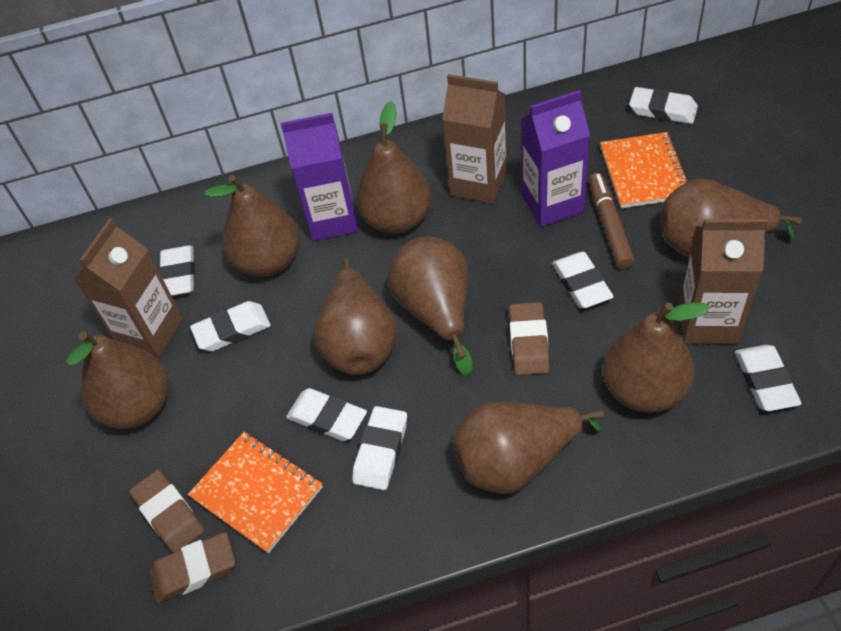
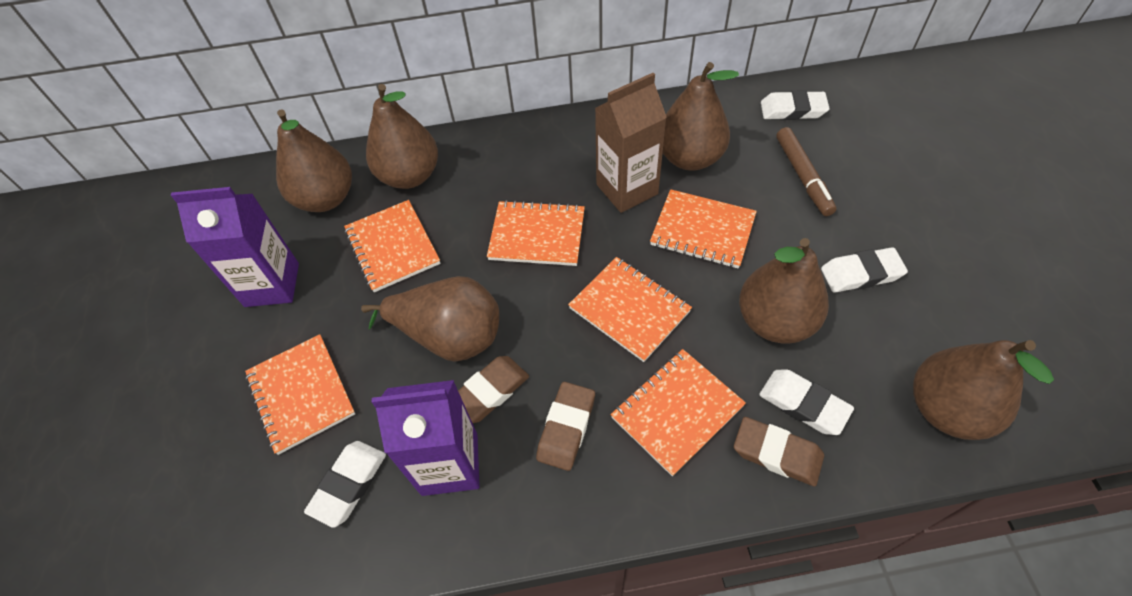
brown carton: 3 -> 1
brown pear: 8 -> 6
orange notebook: 2 -> 6
white eraser: 7 -> 4

